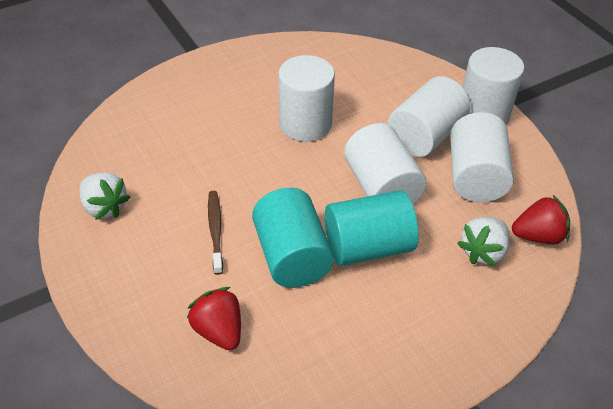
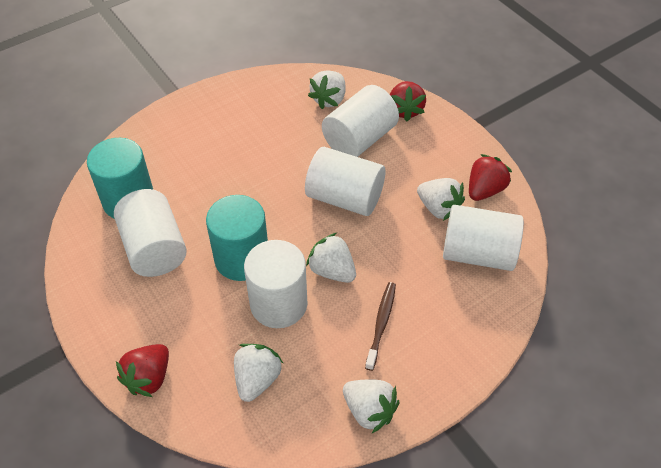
red strawberry: 2 -> 3
white strawberry: 2 -> 5

